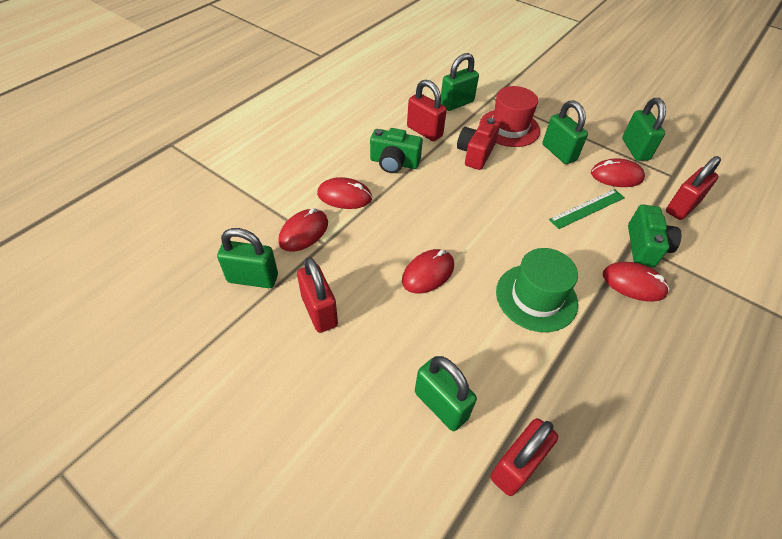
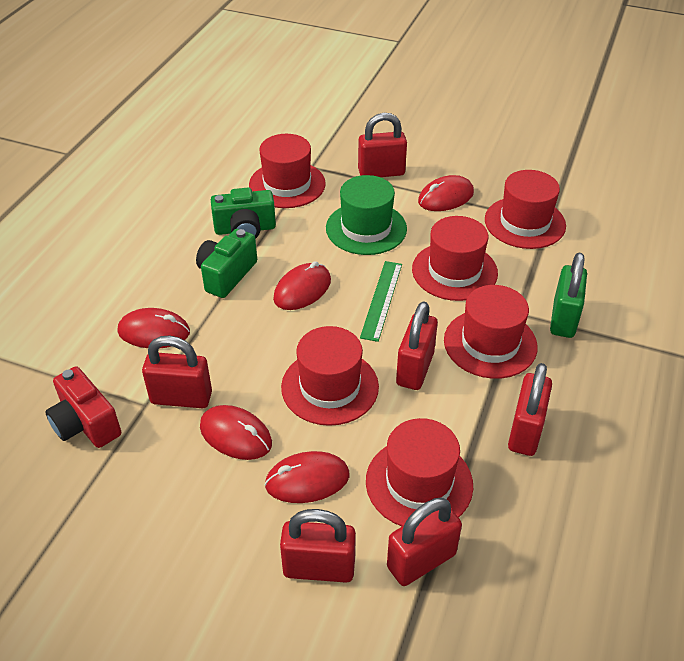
green padlock: 5 -> 1
red hat: 1 -> 6
red padlock: 4 -> 6

